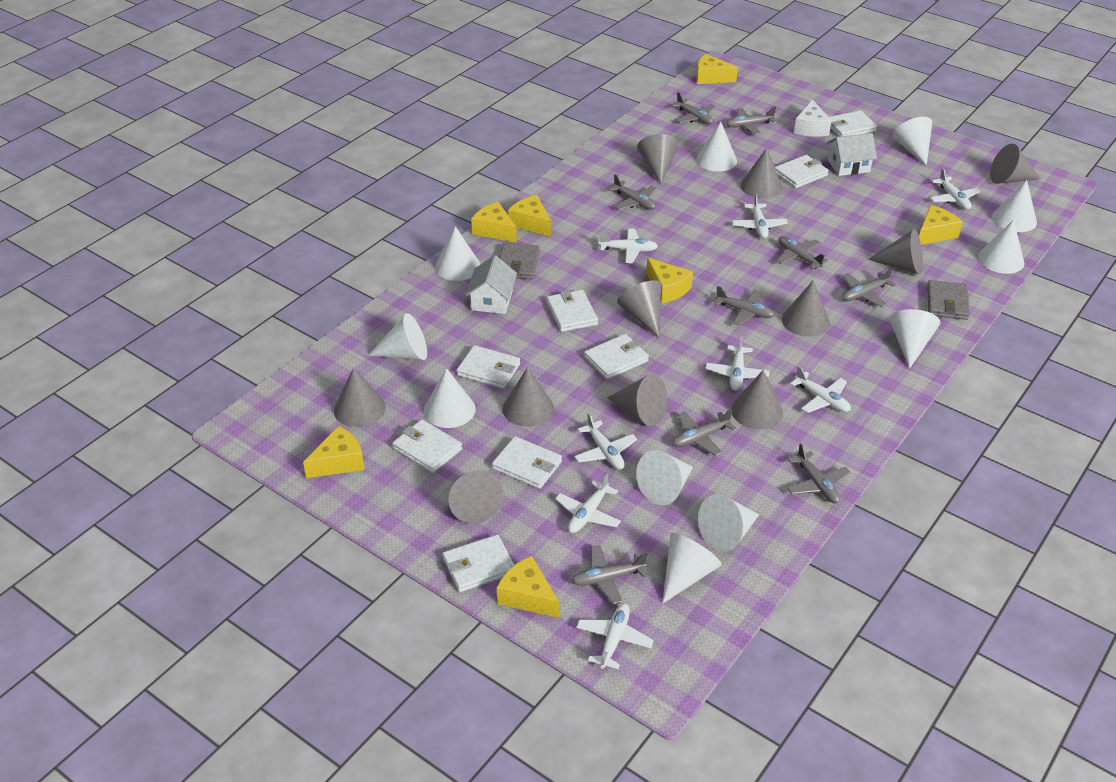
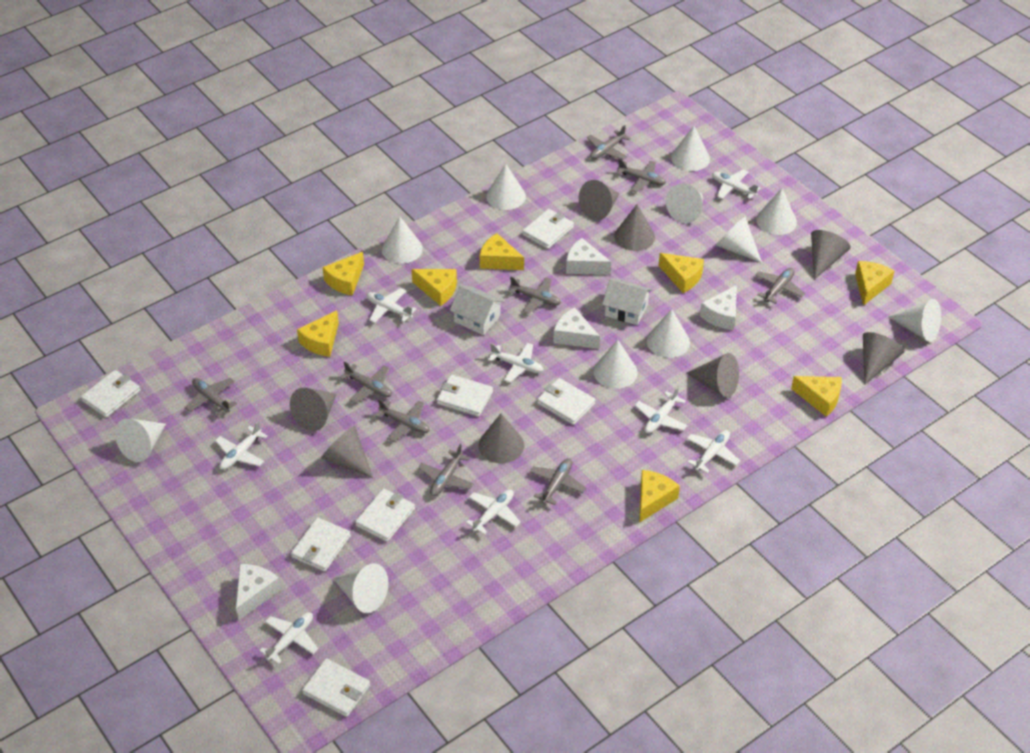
grey cone: 11 -> 8
grey wallet: 2 -> 0
white cheese: 1 -> 4
white wallet: 8 -> 7
yellow cheese: 7 -> 8

